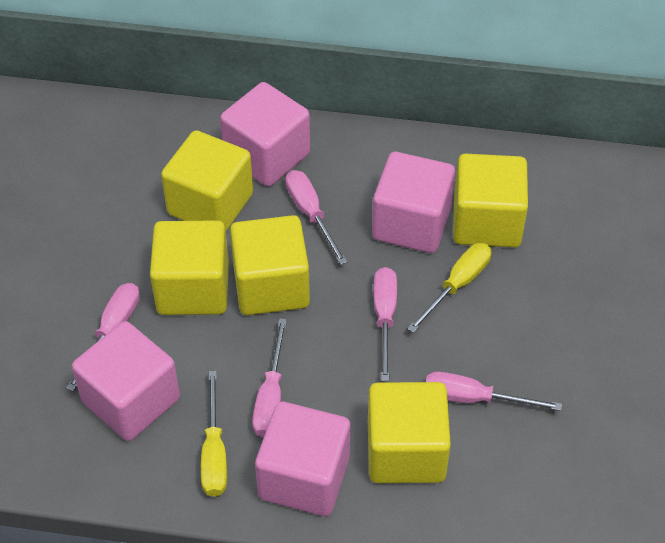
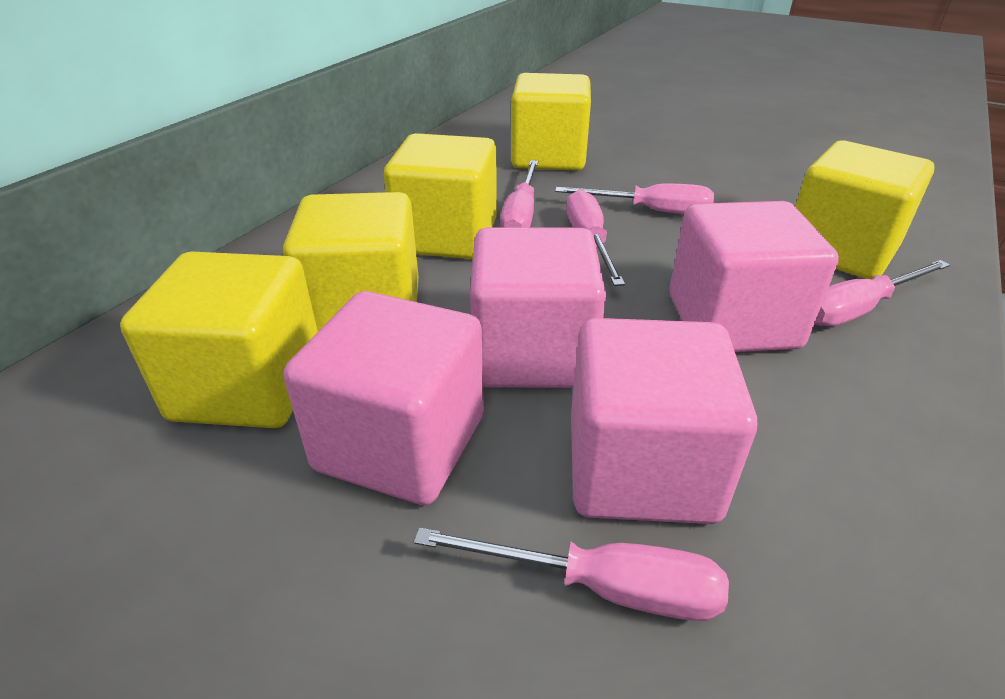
yellow screwdriver: 2 -> 0

